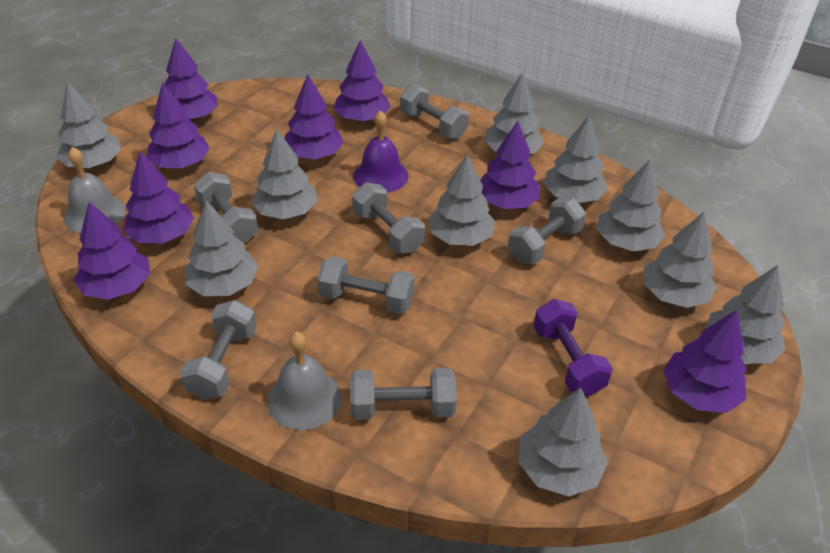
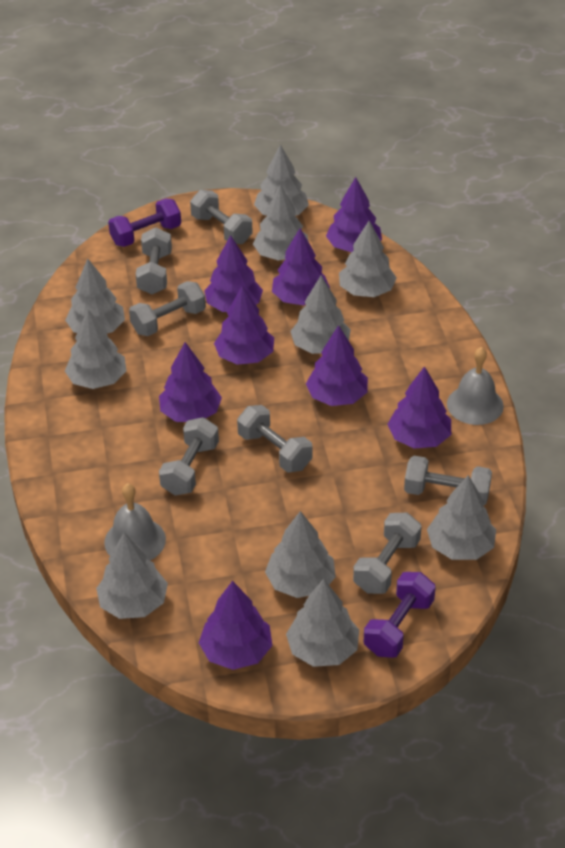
purple bell: 1 -> 0
purple dumbbell: 1 -> 2

